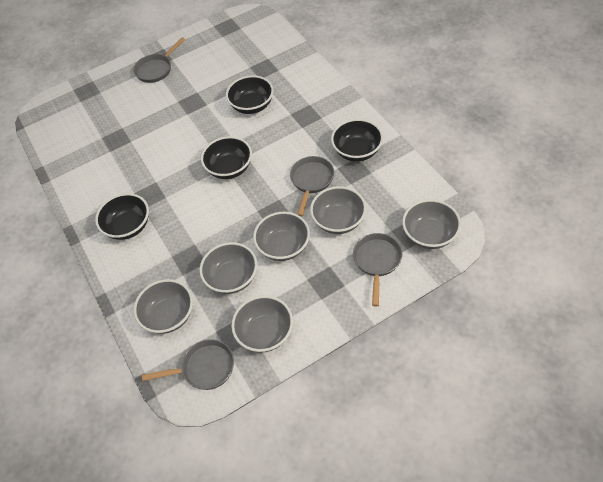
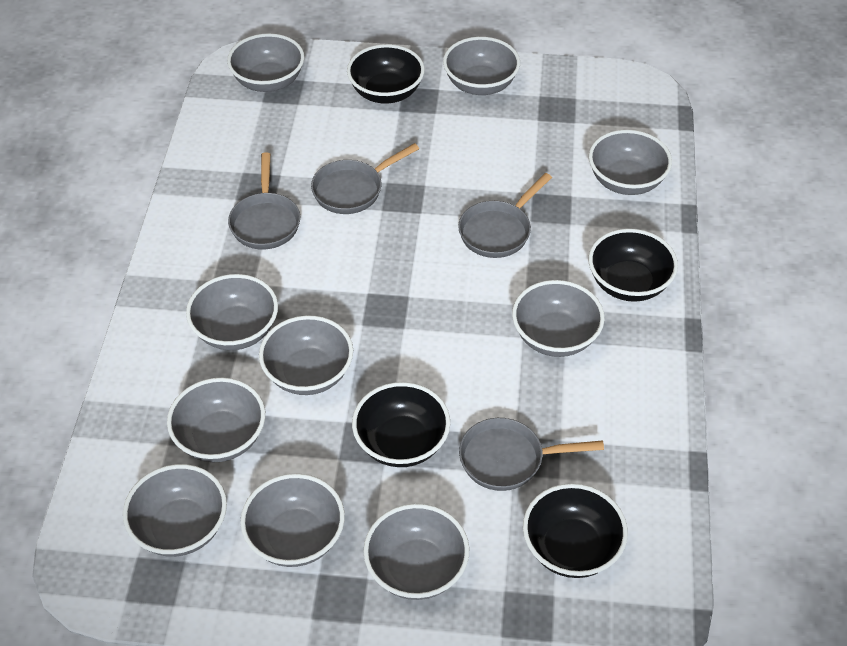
grey bowl: 6 -> 10

